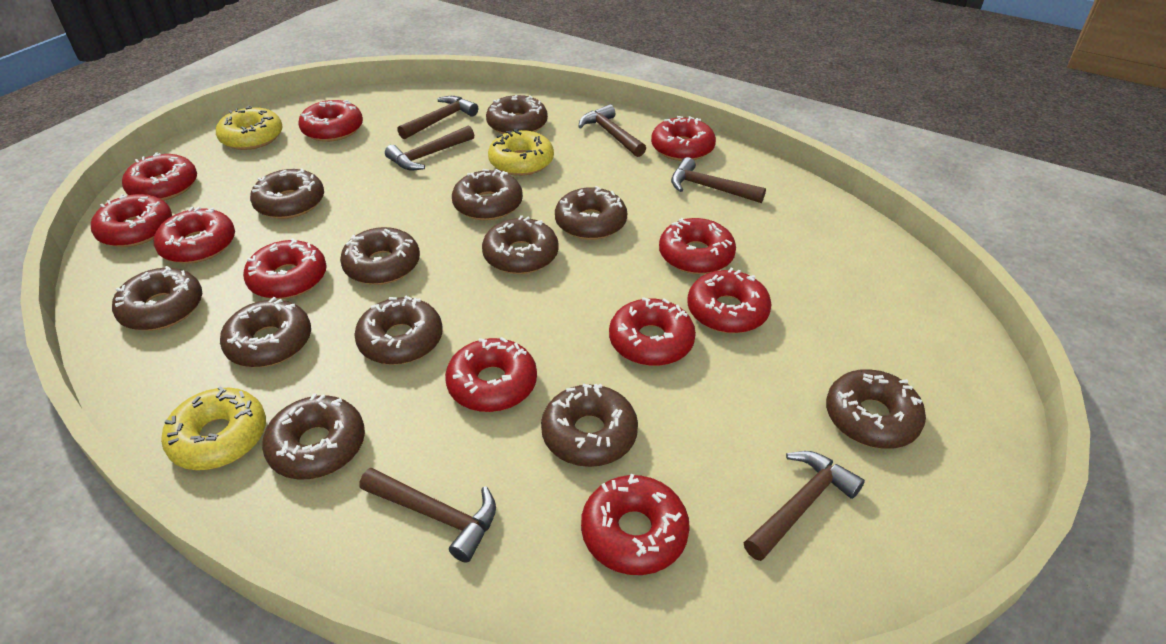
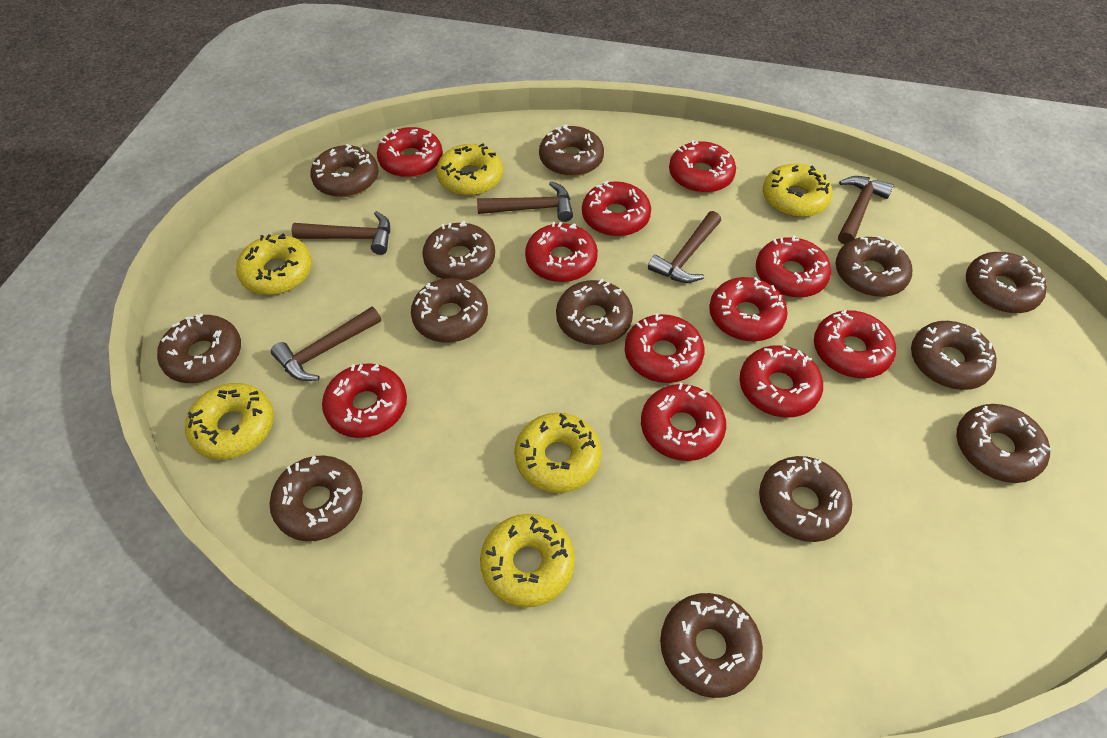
brown donut: 12 -> 13
brown hammer: 6 -> 5
yellow donut: 3 -> 6

